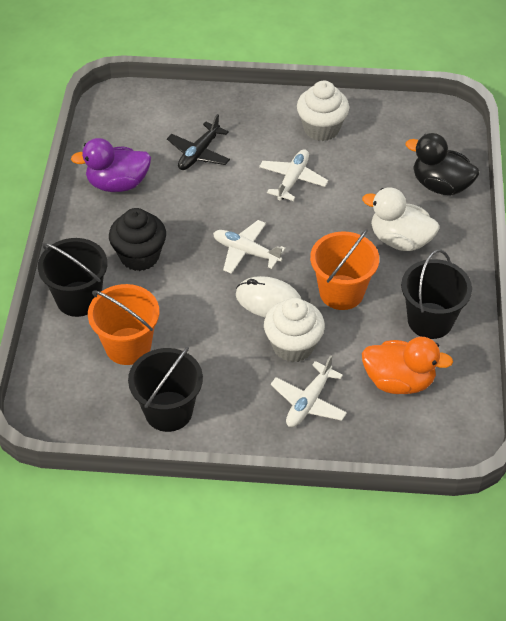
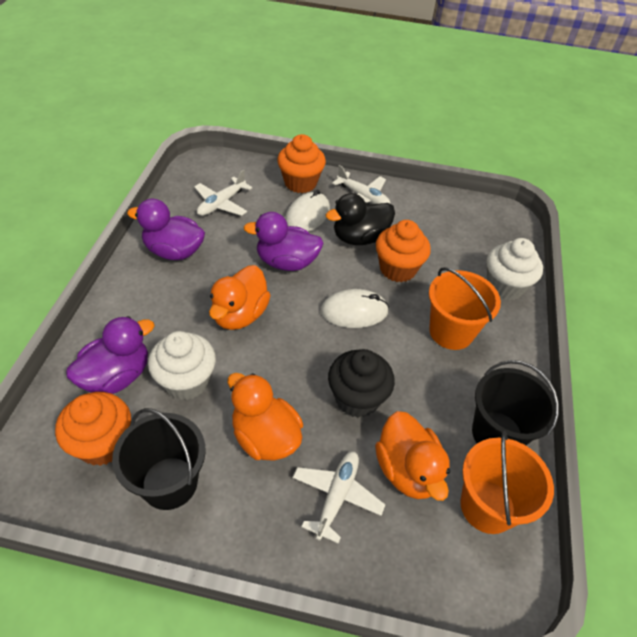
black bucket: 3 -> 2
black plane: 1 -> 0
orange cupcake: 0 -> 3
orange duck: 1 -> 3
purple duck: 1 -> 3
white duck: 1 -> 0
white mouse: 1 -> 2

